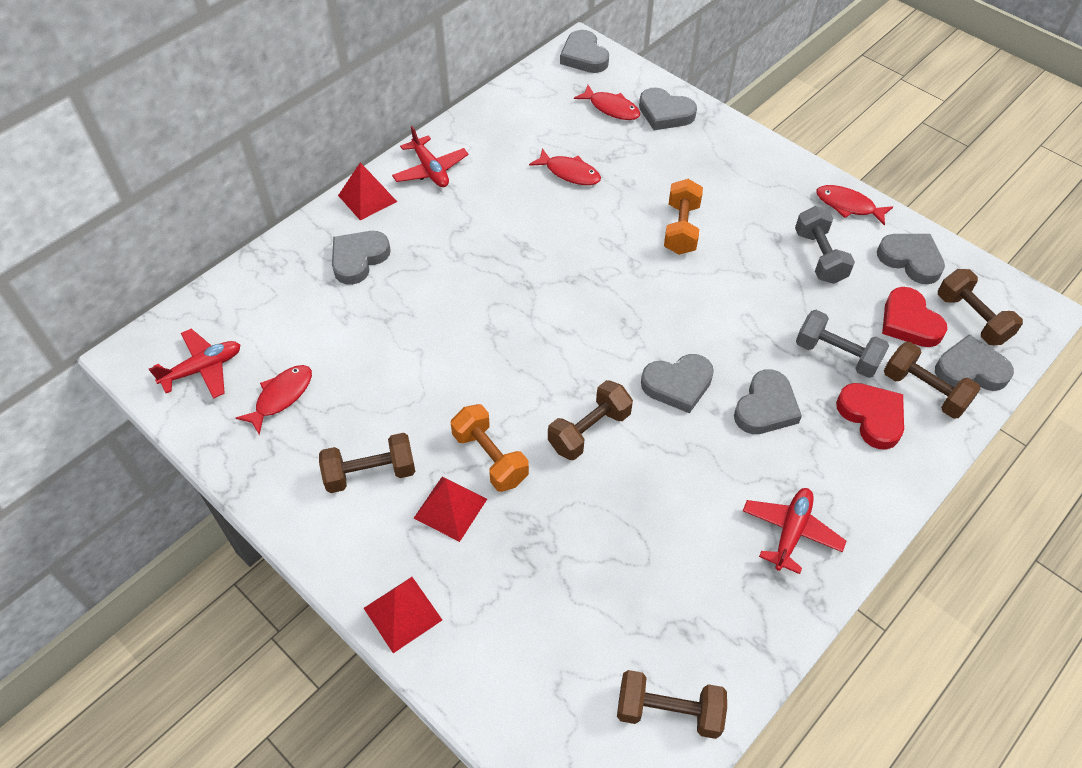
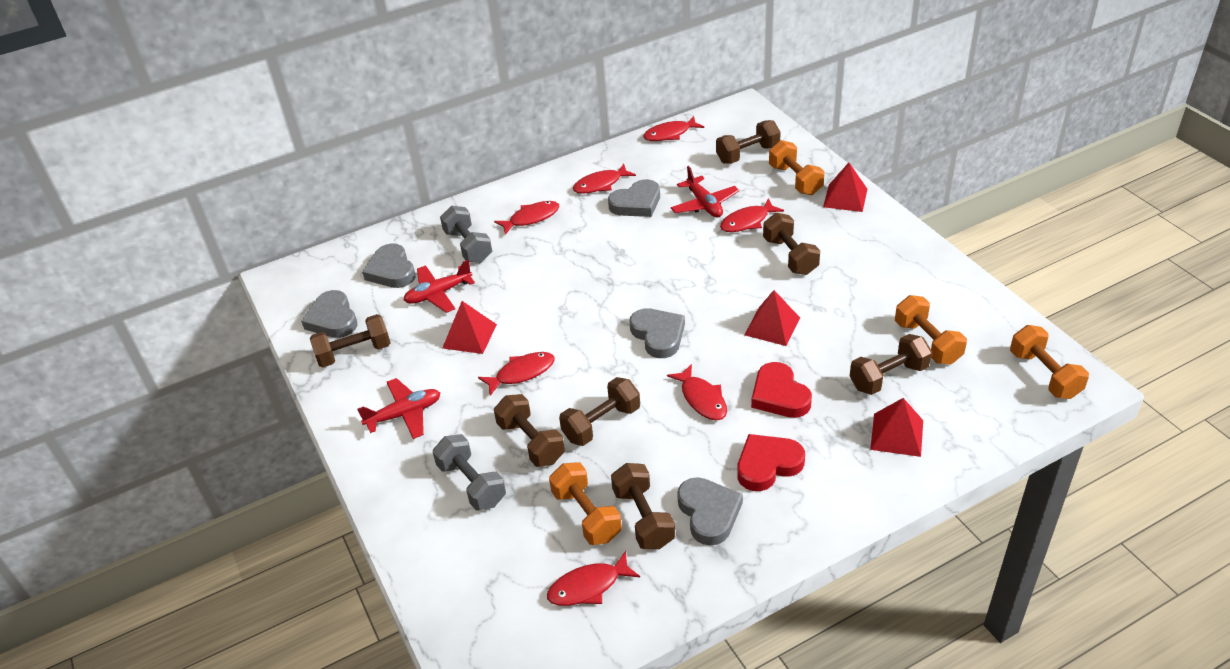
brown dumbbell: 5 -> 7
grey heart: 7 -> 5
orange dumbbell: 2 -> 4
red fish: 4 -> 7
red pyramid: 3 -> 4

